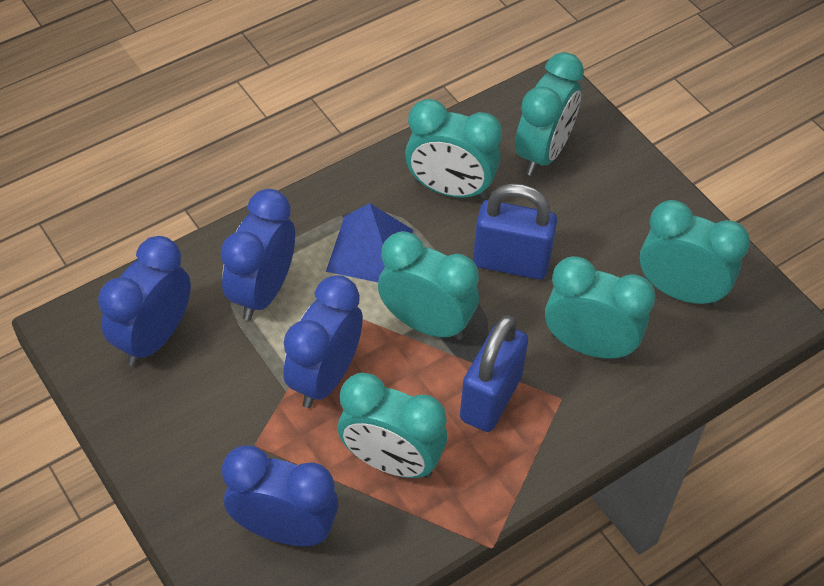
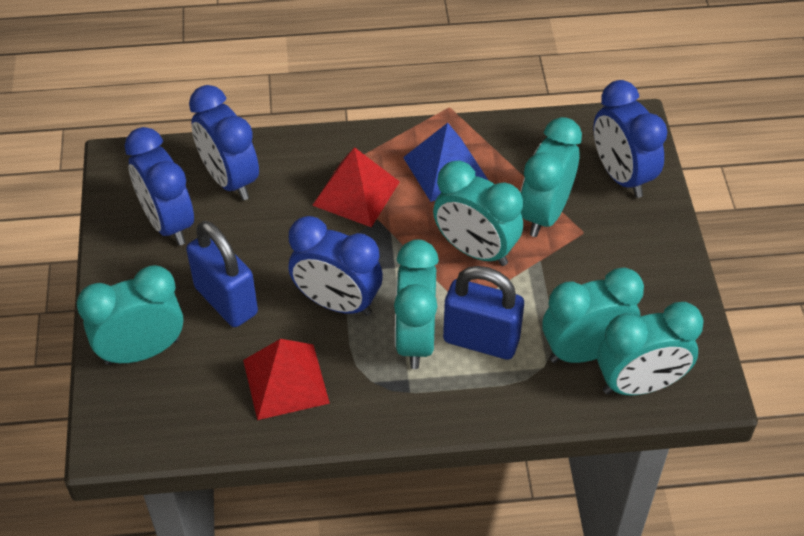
red pyramid: 0 -> 2

